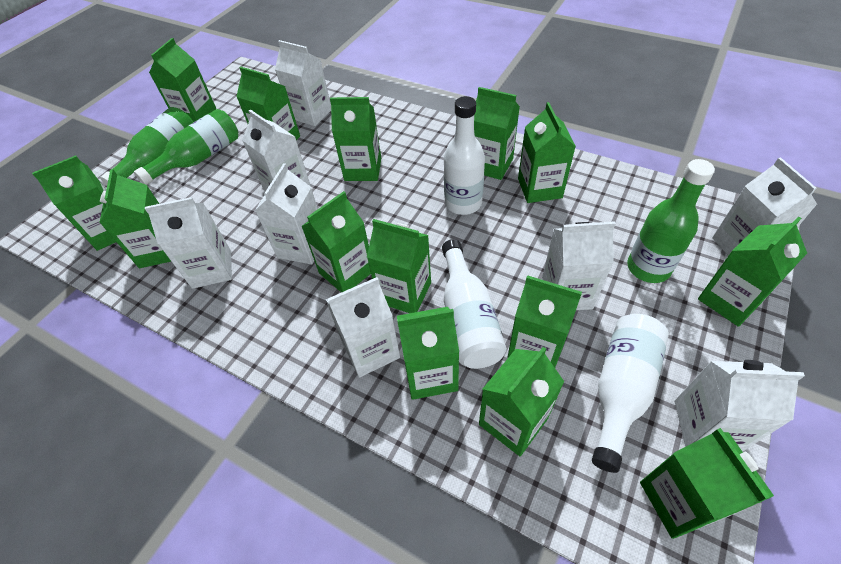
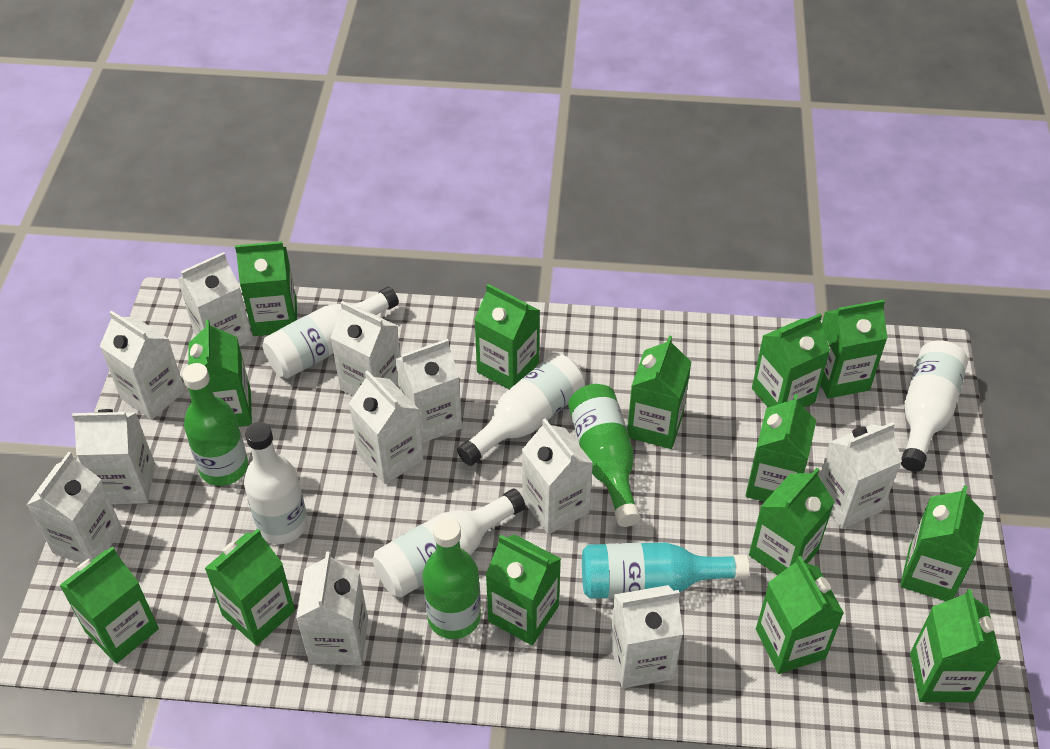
turquoise bottle: 0 -> 1
white bottle: 3 -> 5
white carton: 8 -> 11

